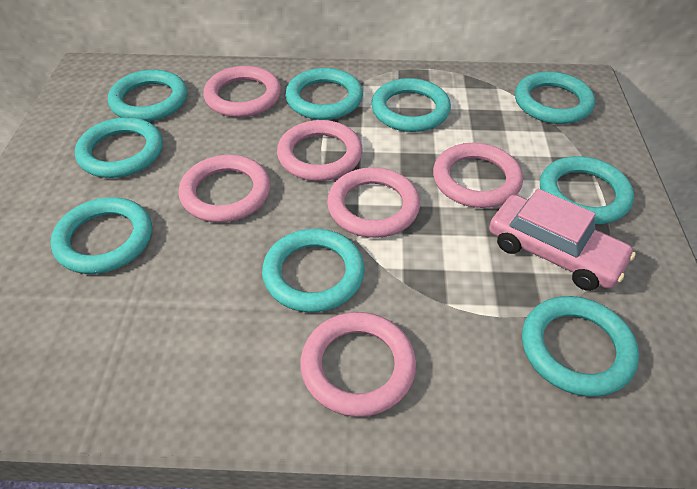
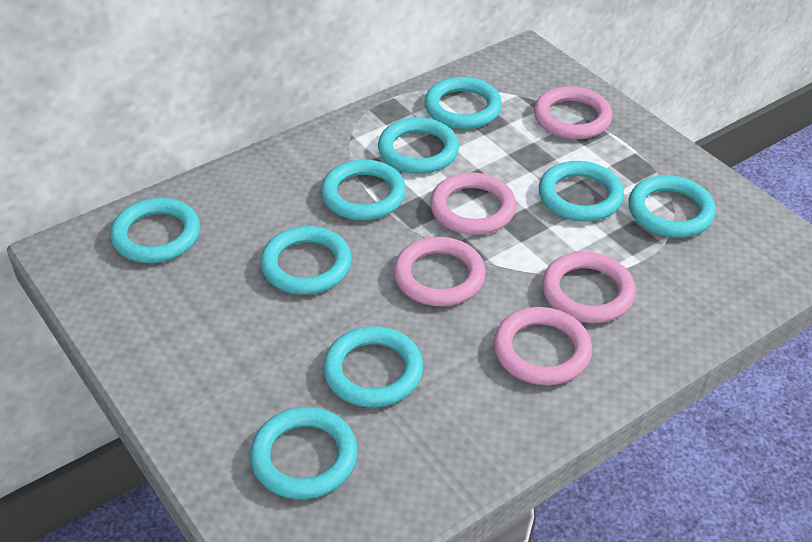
pink car: 1 -> 0
pink ring: 6 -> 5

